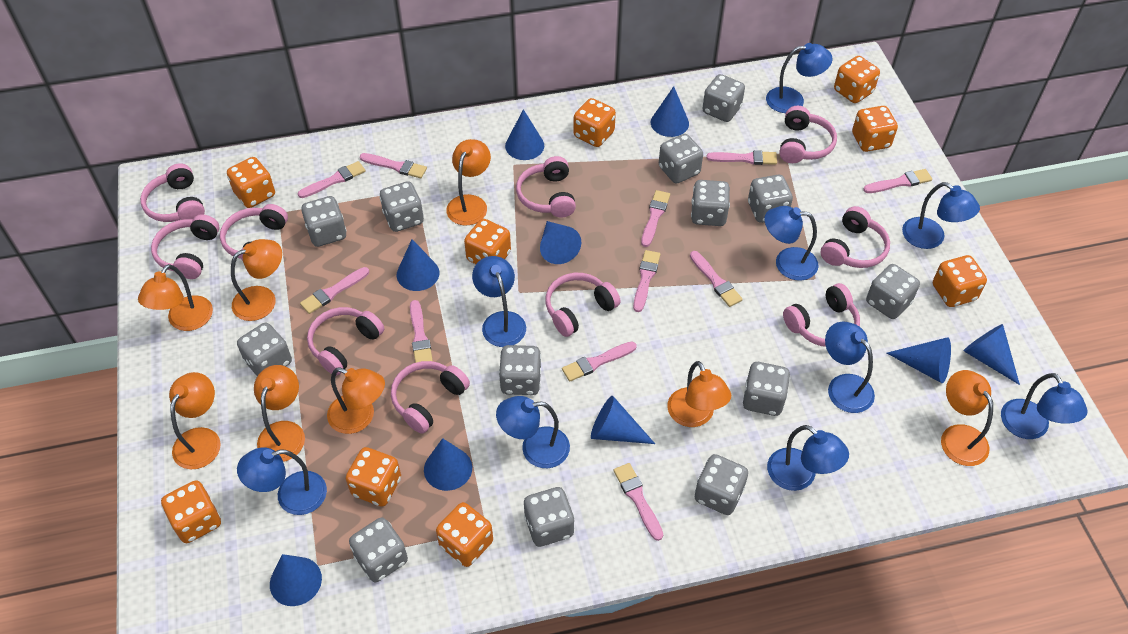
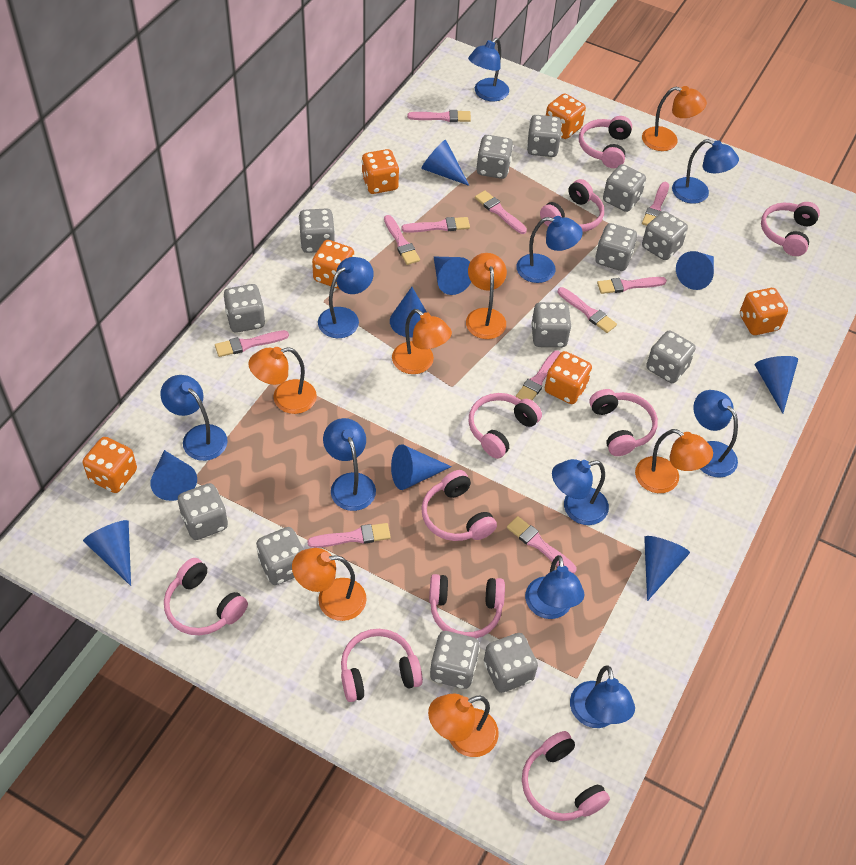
blue lamp: 9 -> 10
orange dice: 9 -> 6
orange lamp: 8 -> 7

